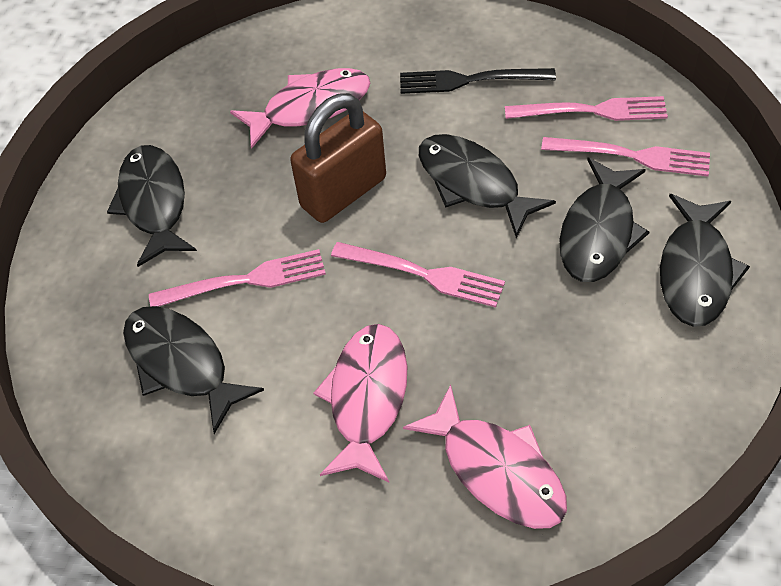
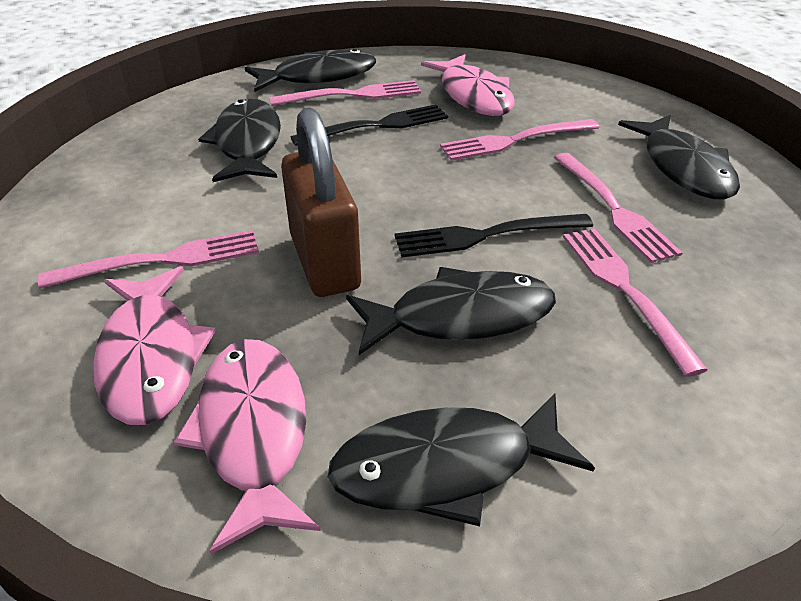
black fork: 1 -> 2
pink fork: 4 -> 5

